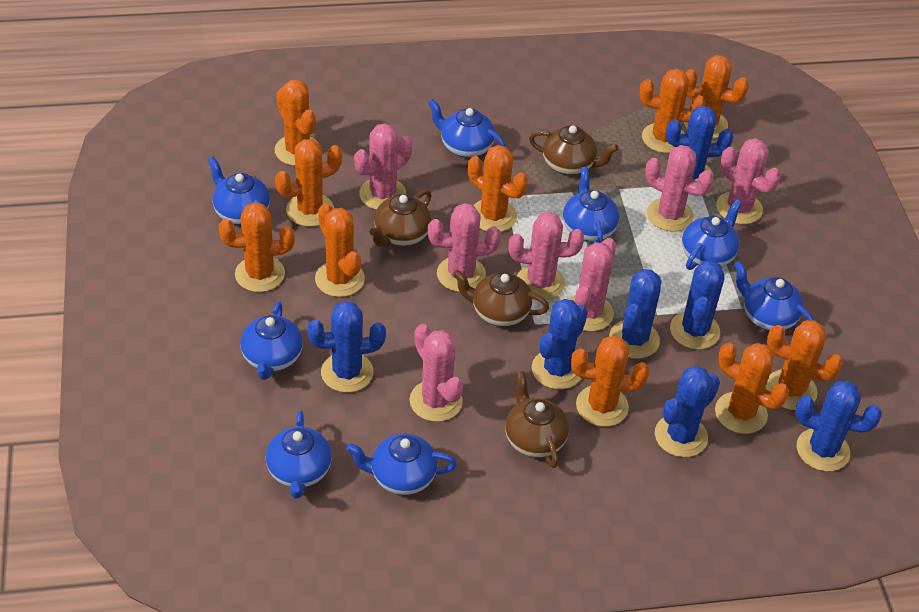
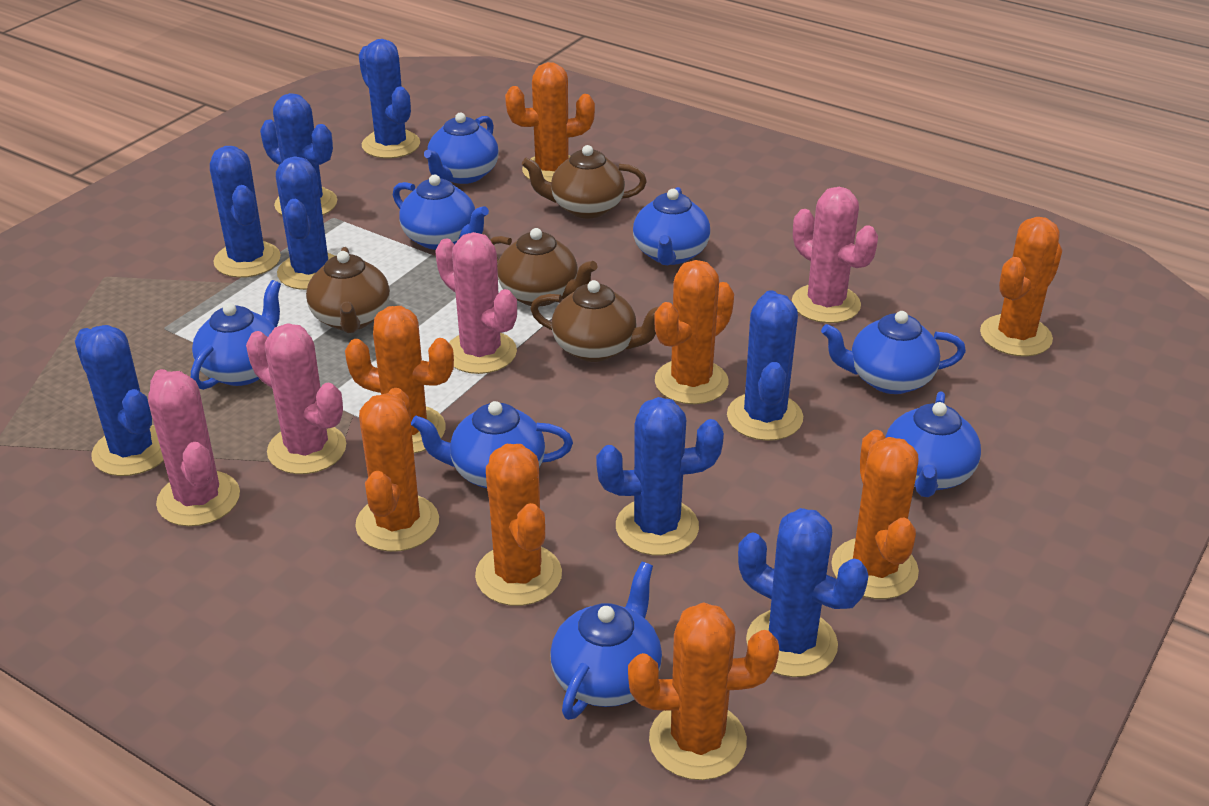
blue cactus: 7 -> 8
orange cactus: 10 -> 8
pink cactus: 7 -> 4

